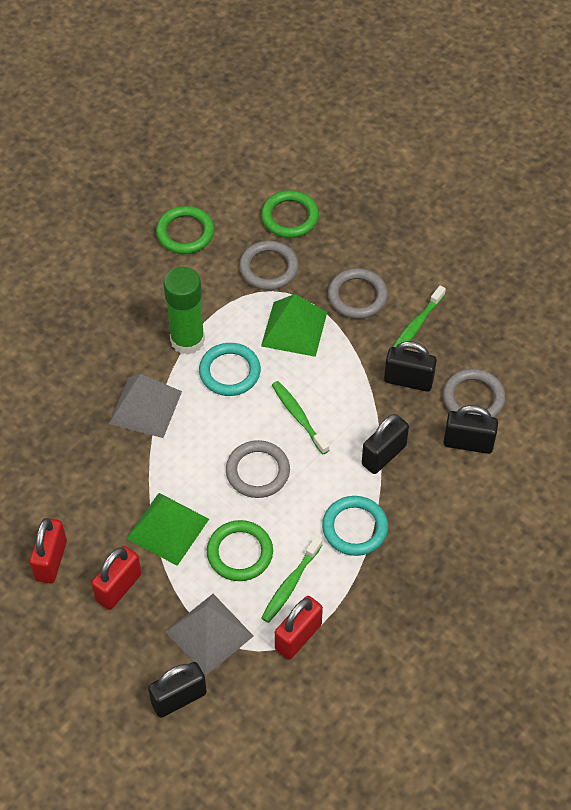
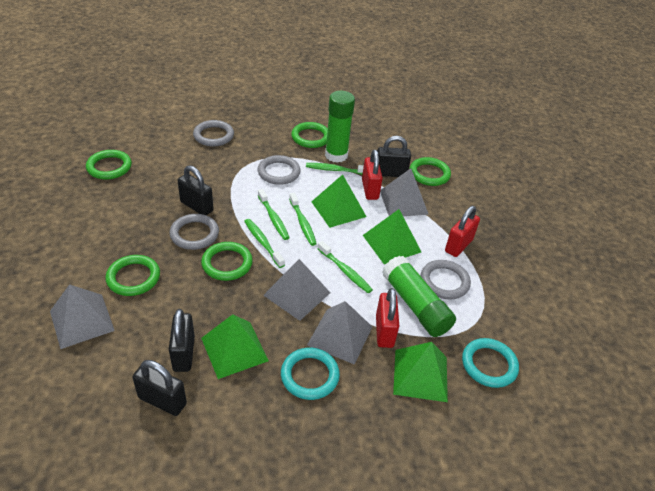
green glue stick: 1 -> 2
green pyramid: 2 -> 4
green ring: 3 -> 5
green toothbrush: 3 -> 5
grey pyramid: 2 -> 4

